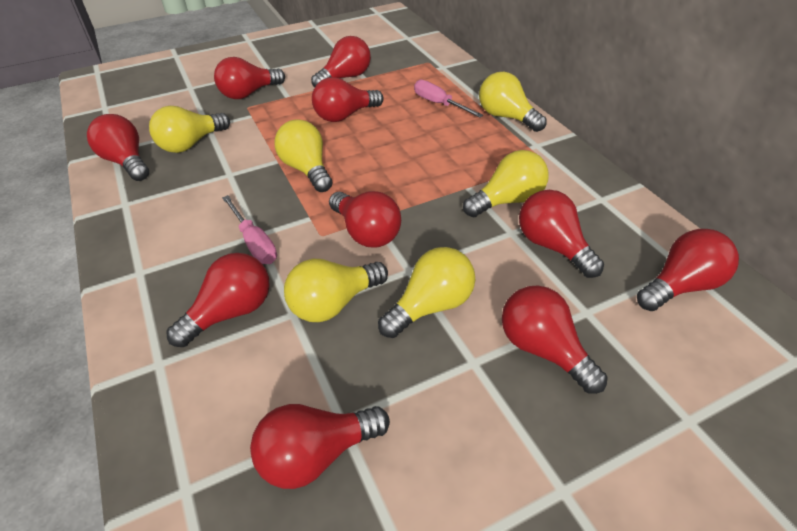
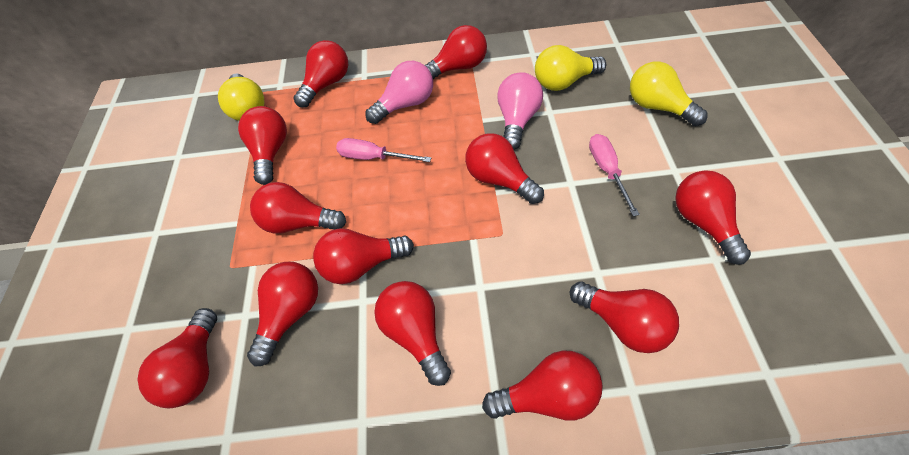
pink light bulb: 0 -> 2
red light bulb: 10 -> 12
yellow light bulb: 6 -> 3

